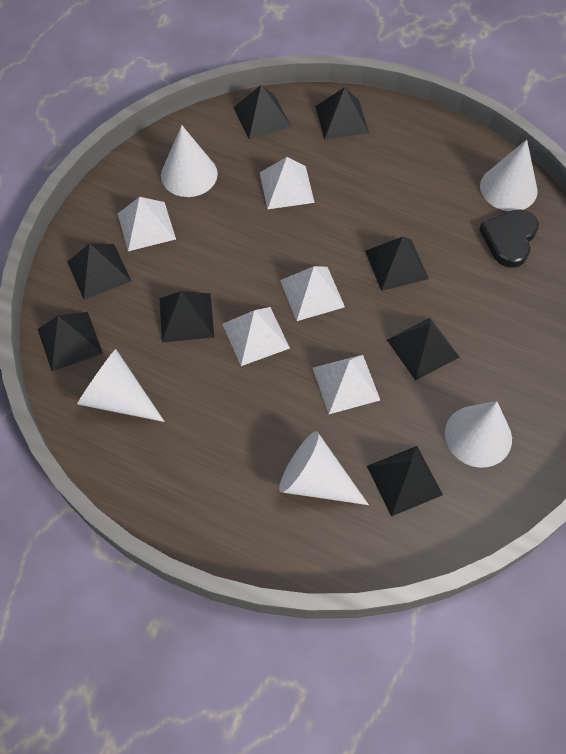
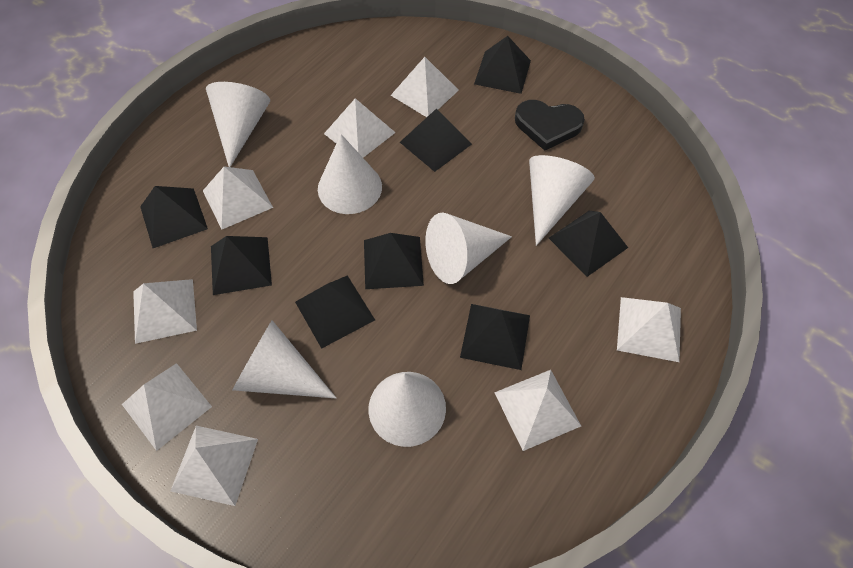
white cone: 5 -> 6
white pyramid: 5 -> 8

